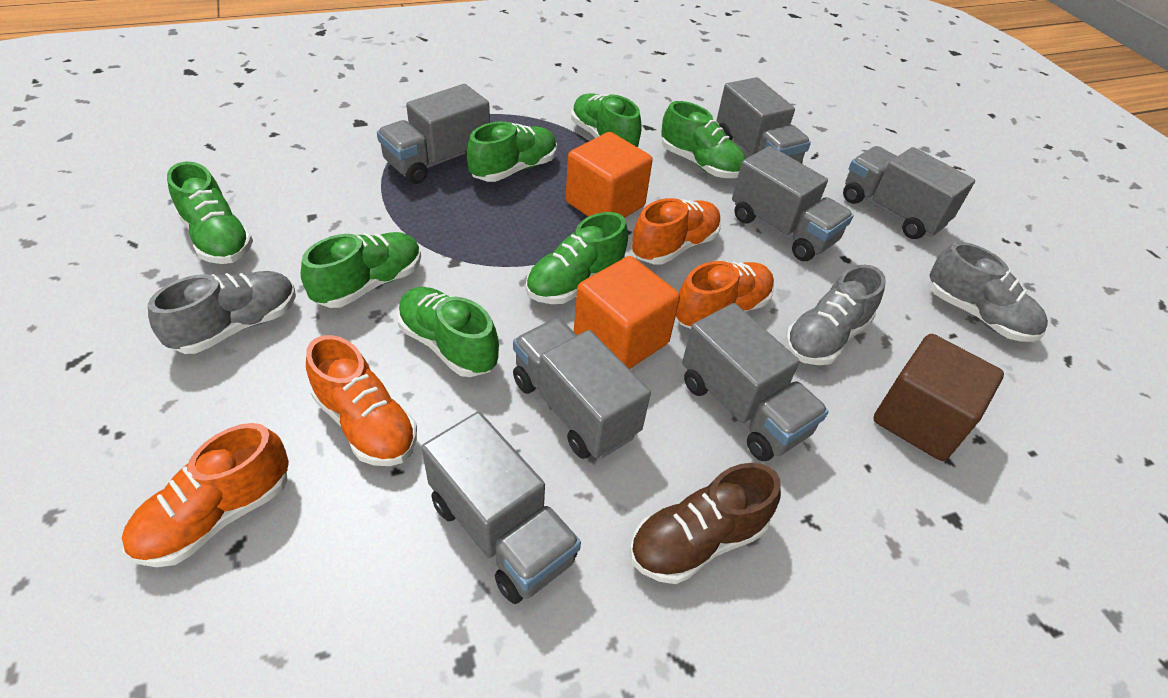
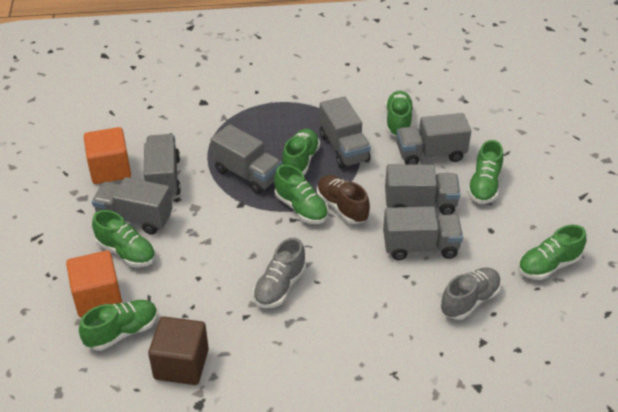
grey shoe: 3 -> 2
orange shoe: 4 -> 0

